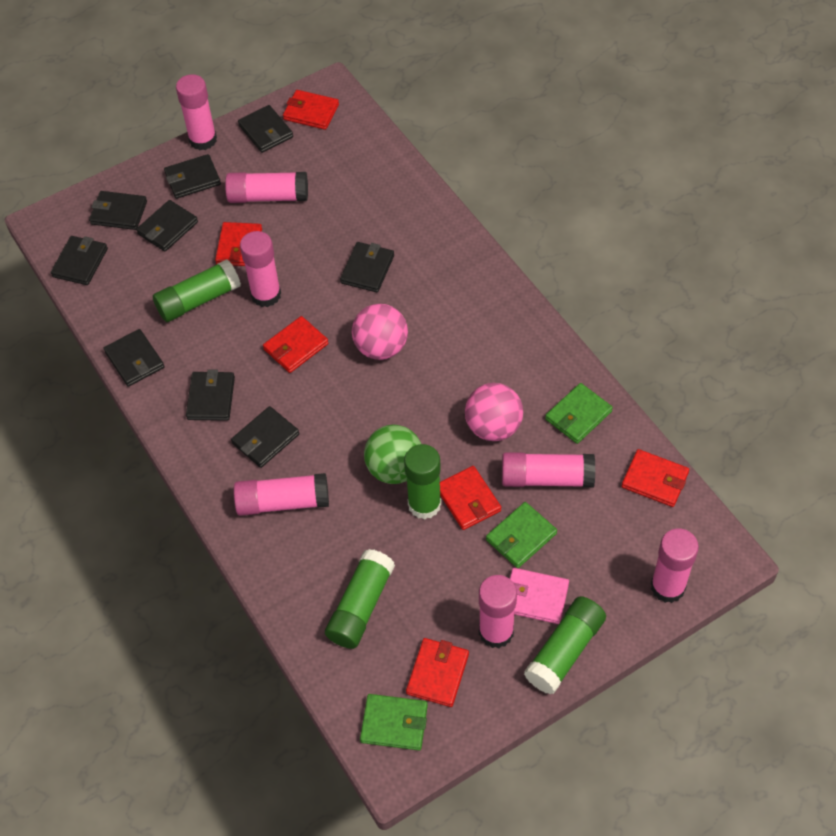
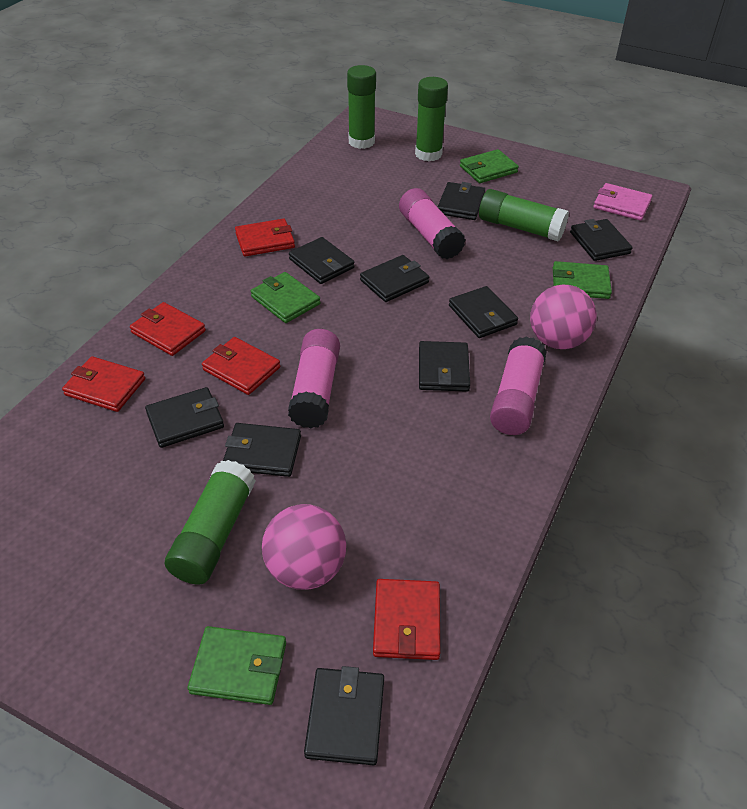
green ball: 1 -> 0
green wallet: 3 -> 4
pink glue stick: 7 -> 3
red wallet: 6 -> 5

